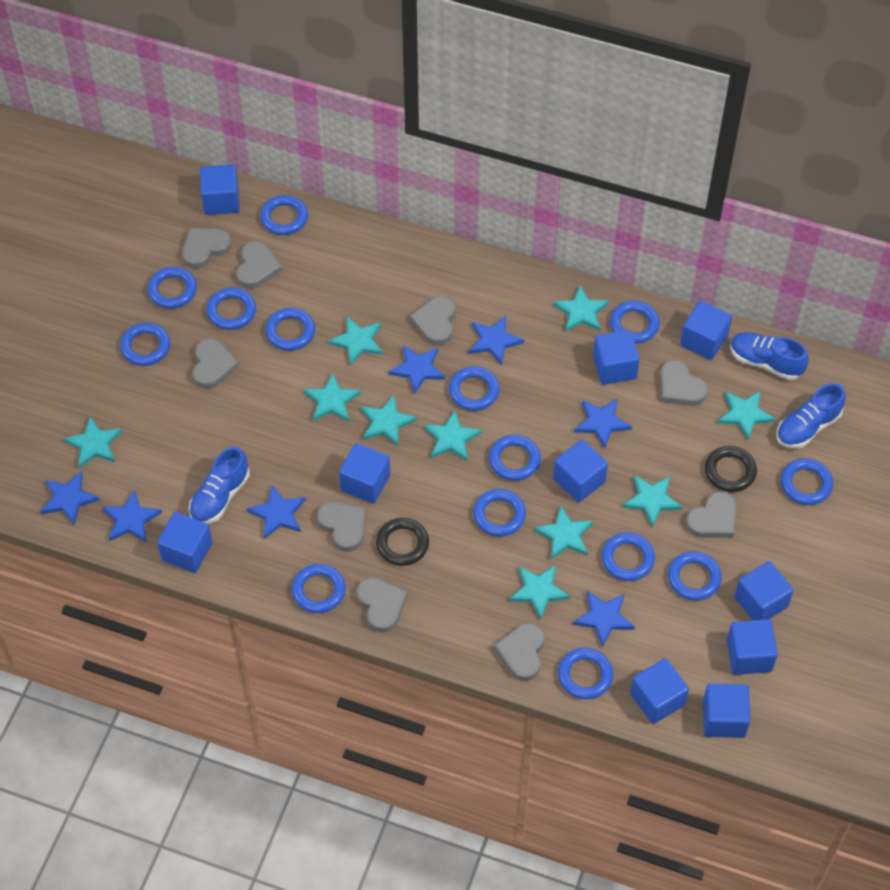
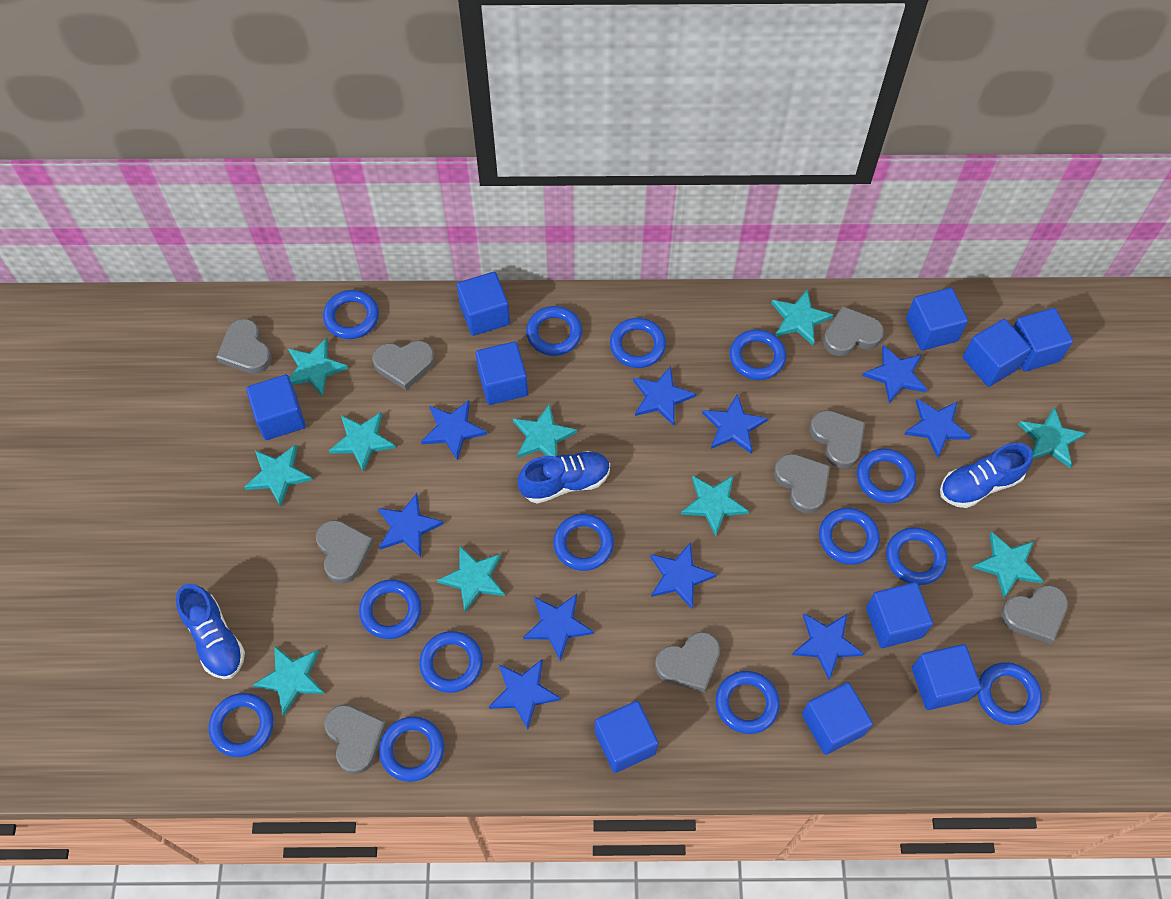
black ring: 2 -> 0
blue star: 7 -> 10

